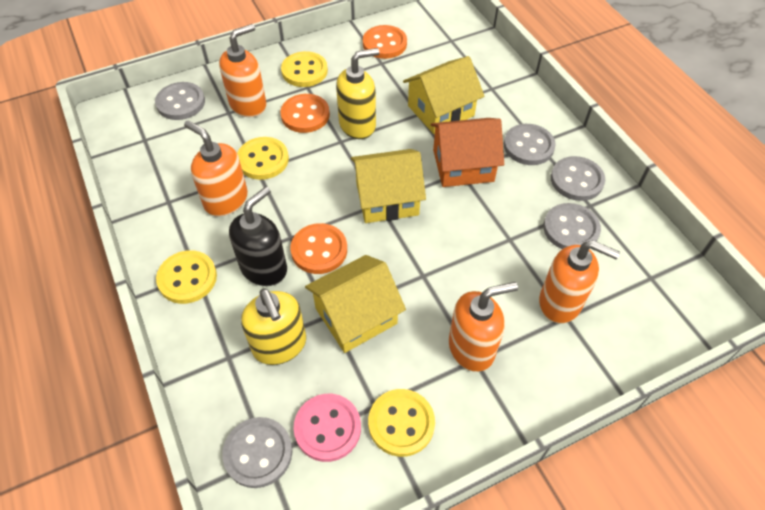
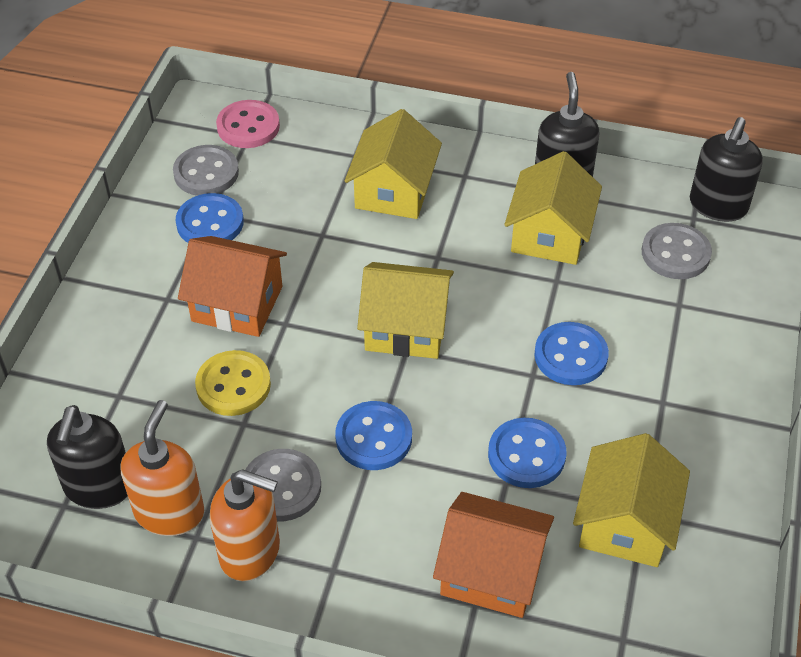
black soap dispenser: 1 -> 3
blue button: 0 -> 4
grey button: 5 -> 3
orange button: 3 -> 0
orange house: 1 -> 2
orange soap dispenser: 4 -> 2
yellow button: 4 -> 1
yellow house: 3 -> 4
yellow soap dispenser: 2 -> 0

